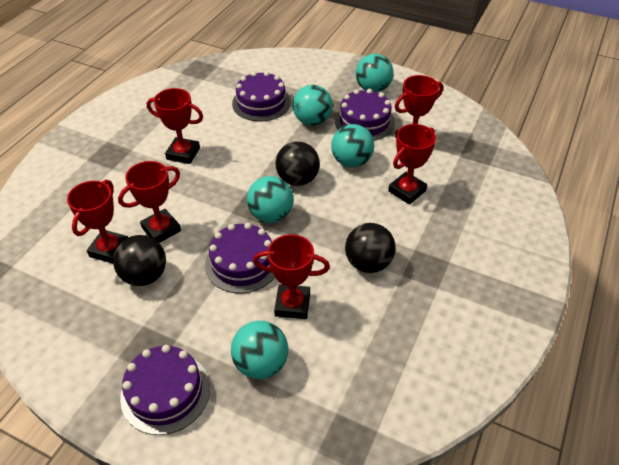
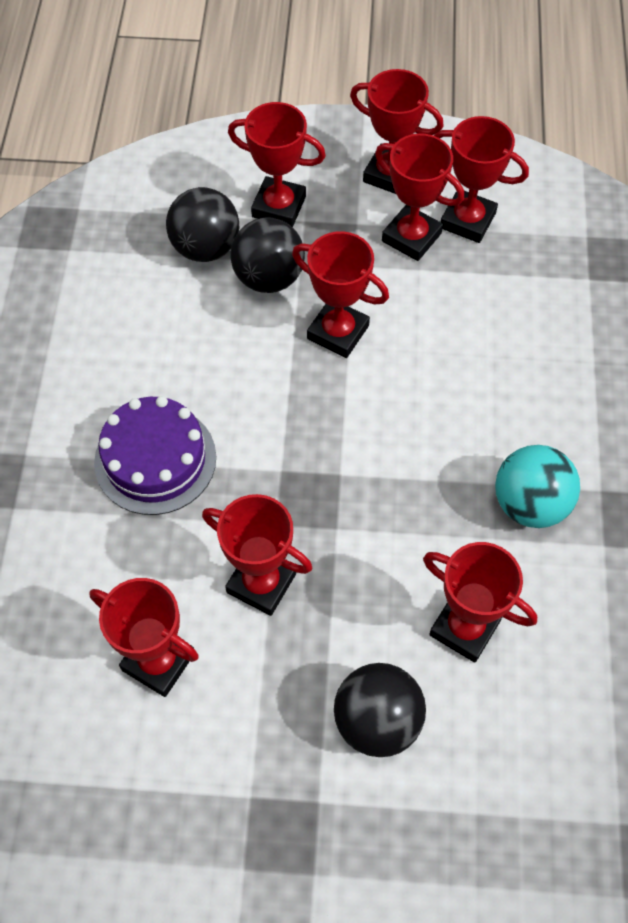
purple cake: 4 -> 1
red trophy: 6 -> 8
turquoise ball: 5 -> 1

